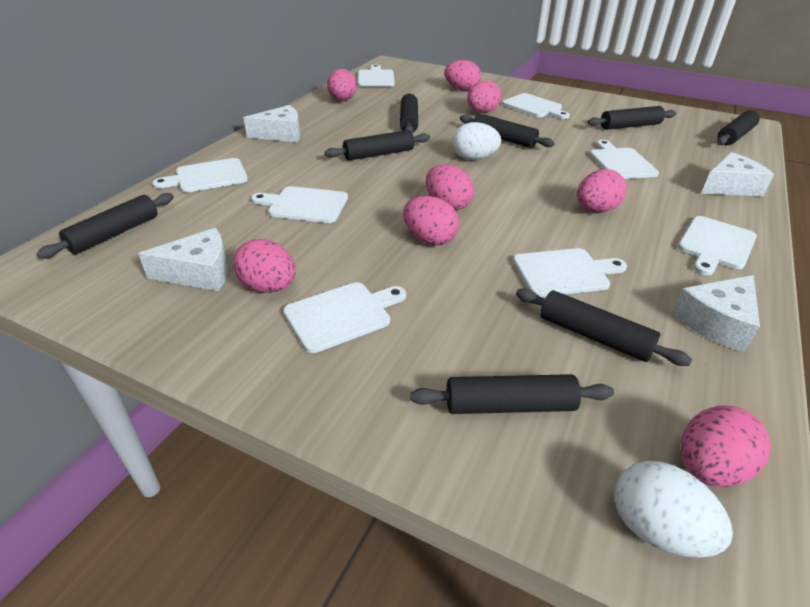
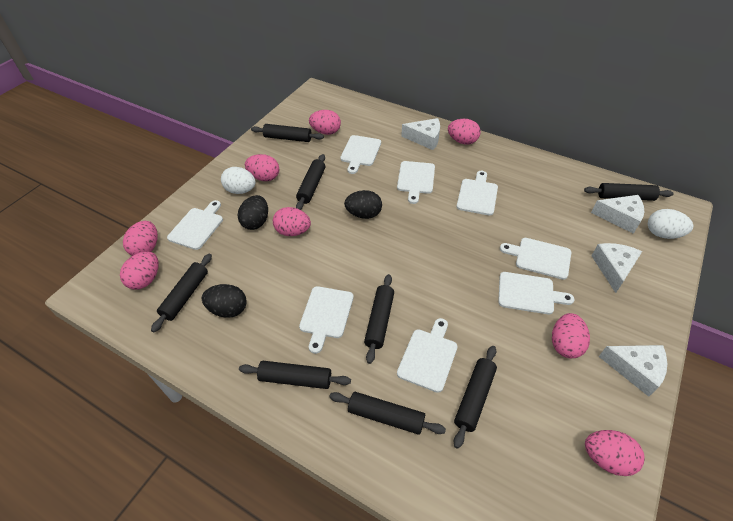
black egg: 0 -> 3

